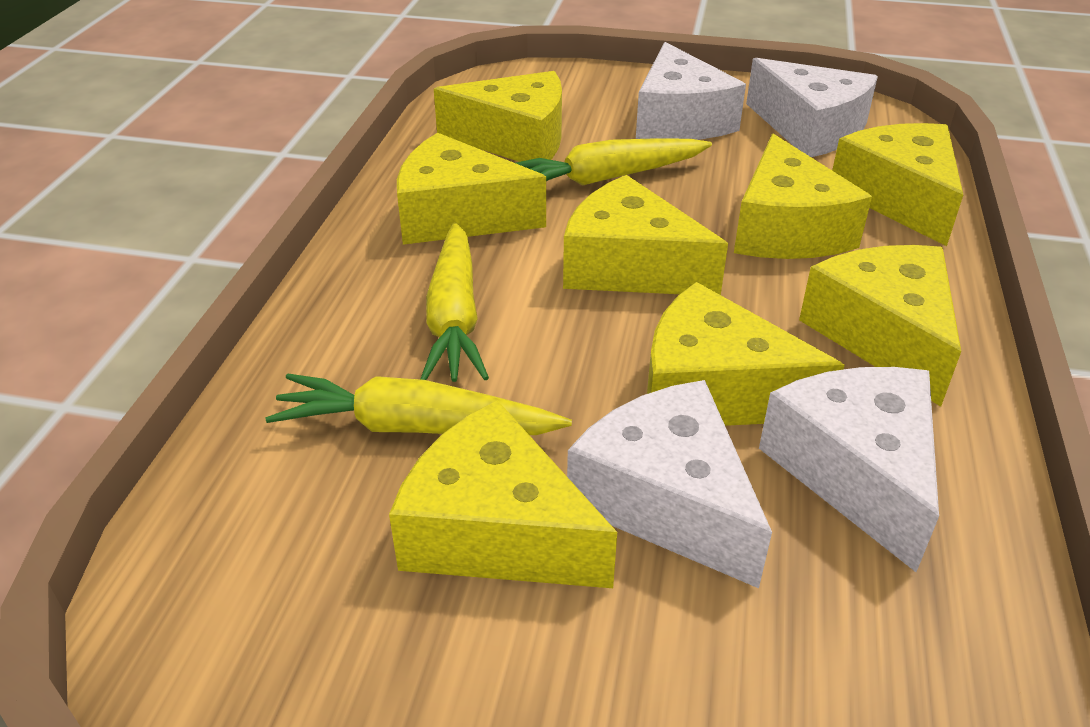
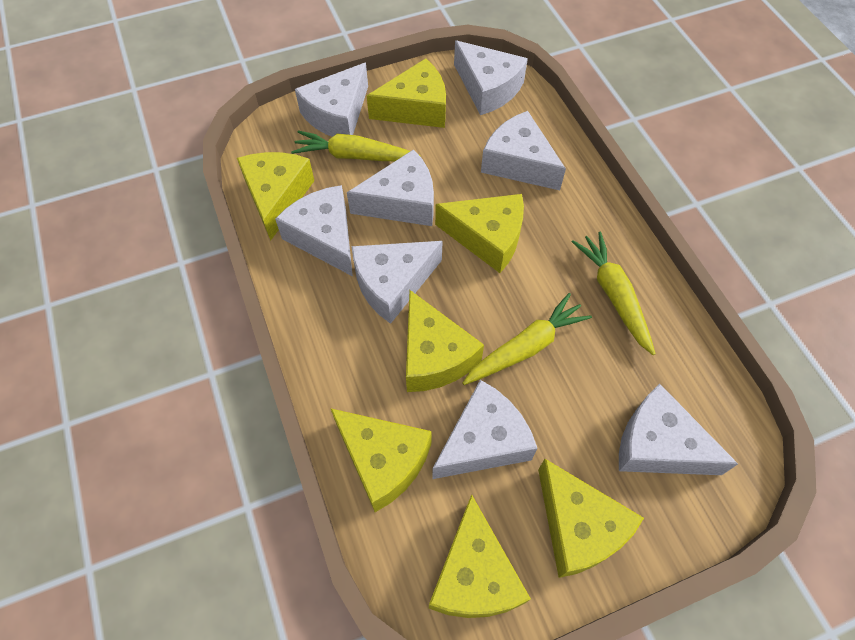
white cheese: 4 -> 8
yellow cheese: 8 -> 7

